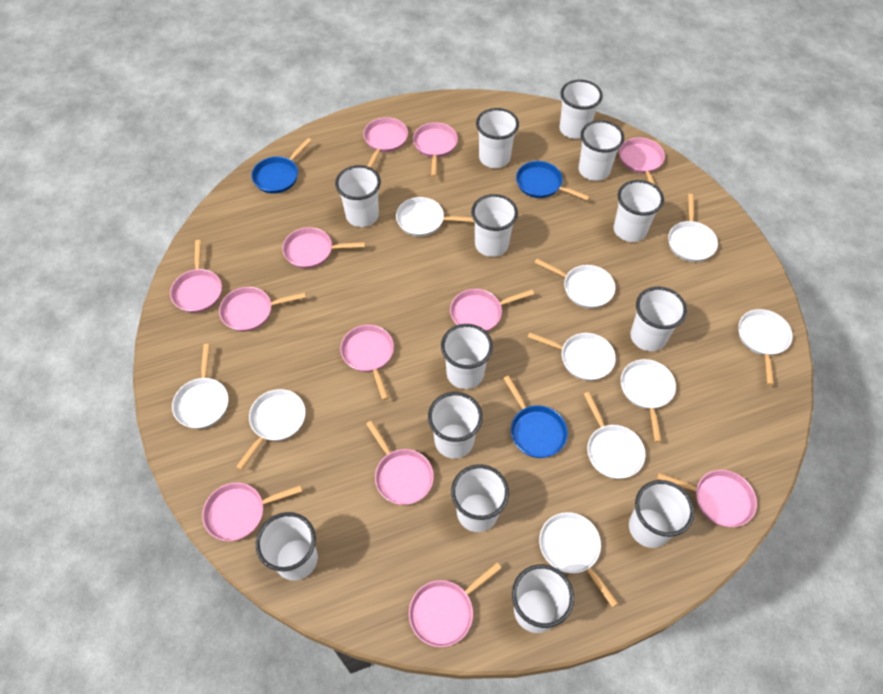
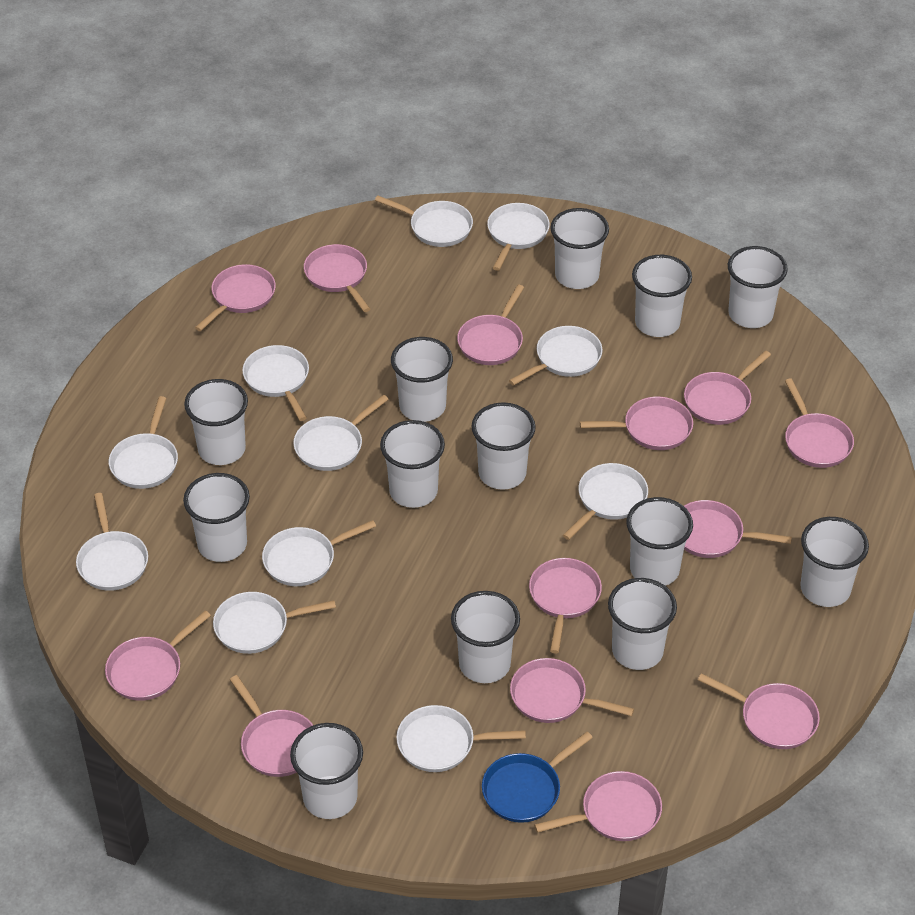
blue pan: 3 -> 1
pink pan: 12 -> 13
white pan: 10 -> 11

